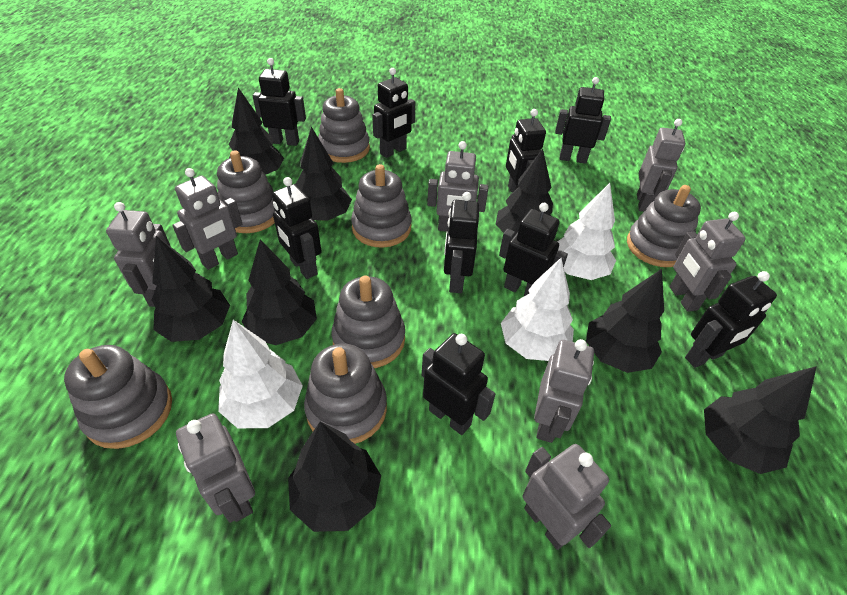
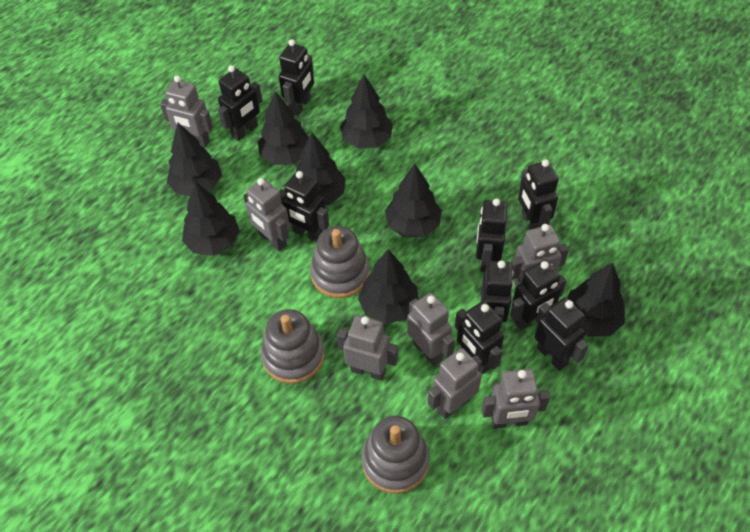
grey robot: 8 -> 7
grey stacking toy: 7 -> 3
white tree: 3 -> 0

